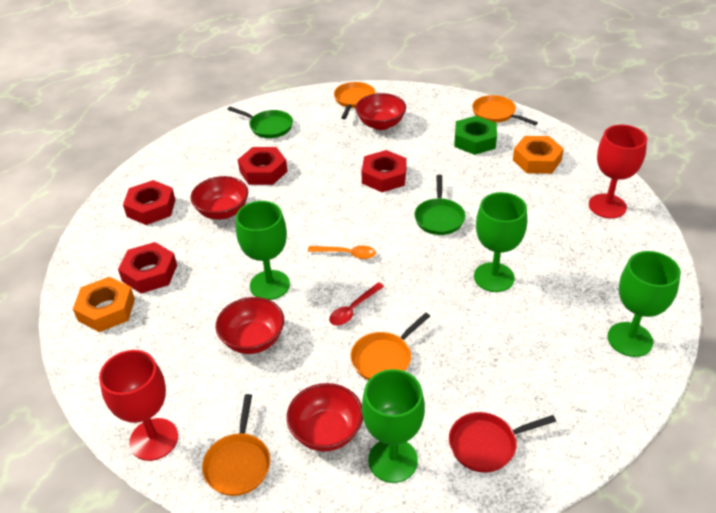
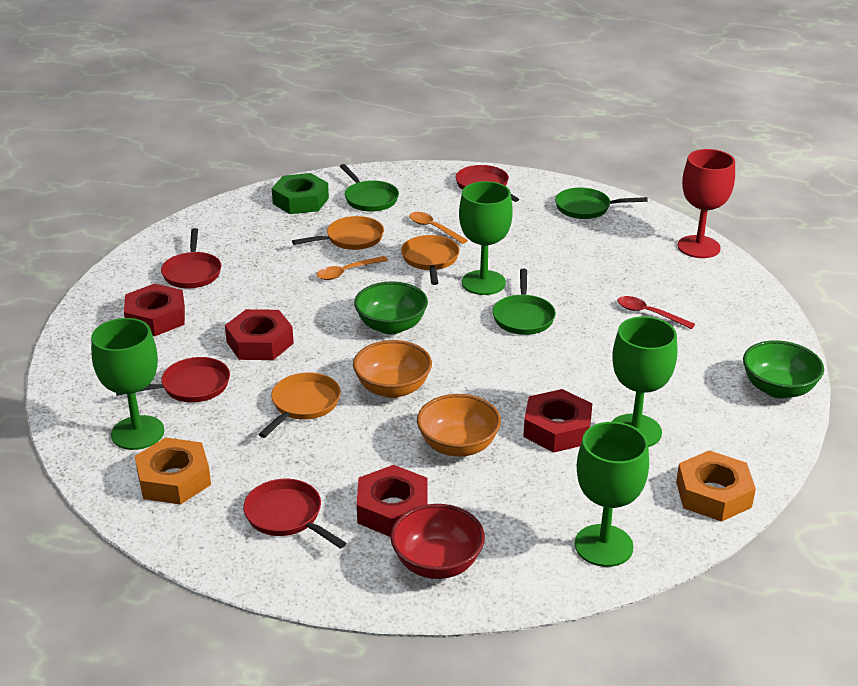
green bowl: 0 -> 2
green pan: 2 -> 3
orange bowl: 0 -> 2
orange pan: 4 -> 3
orange spoon: 1 -> 2
red bowl: 4 -> 1
red goblet: 2 -> 1
red pan: 1 -> 4

